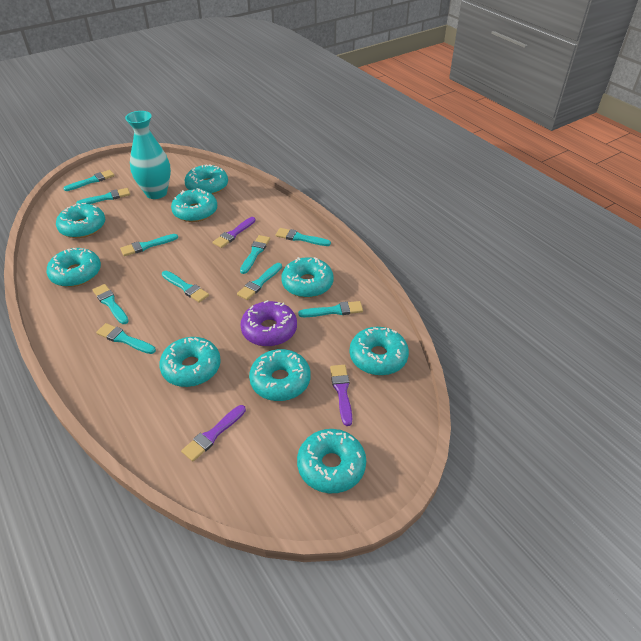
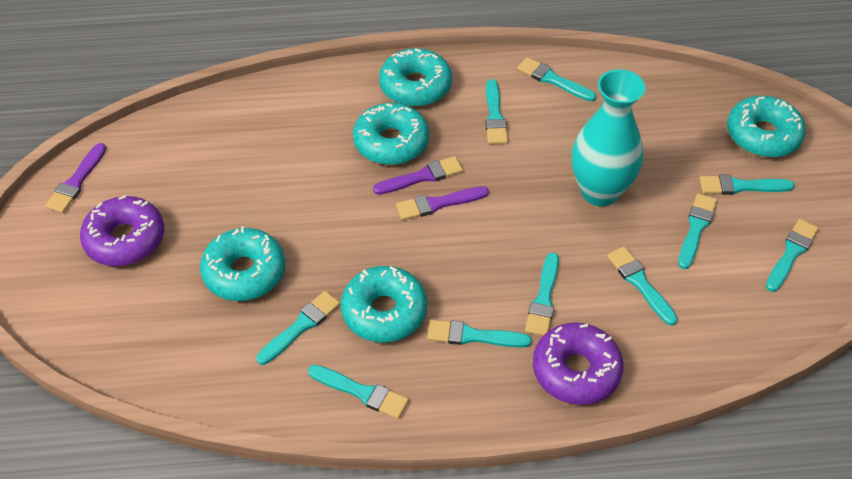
purple donut: 1 -> 2
turquoise donut: 9 -> 5

